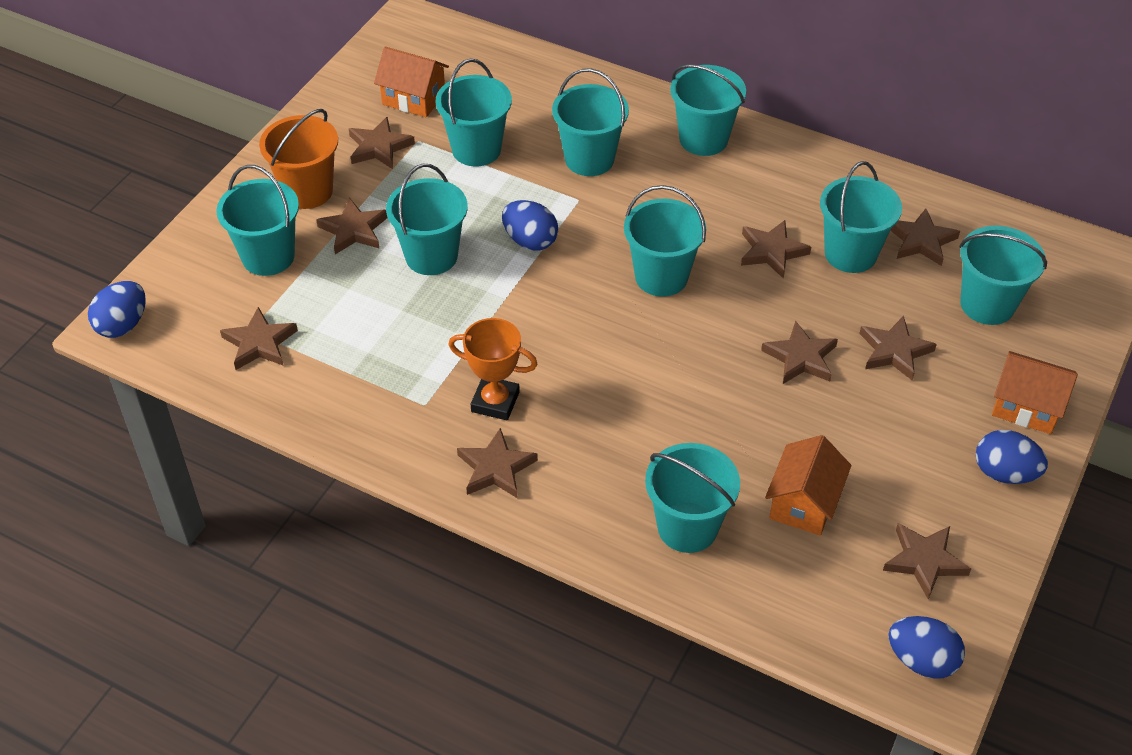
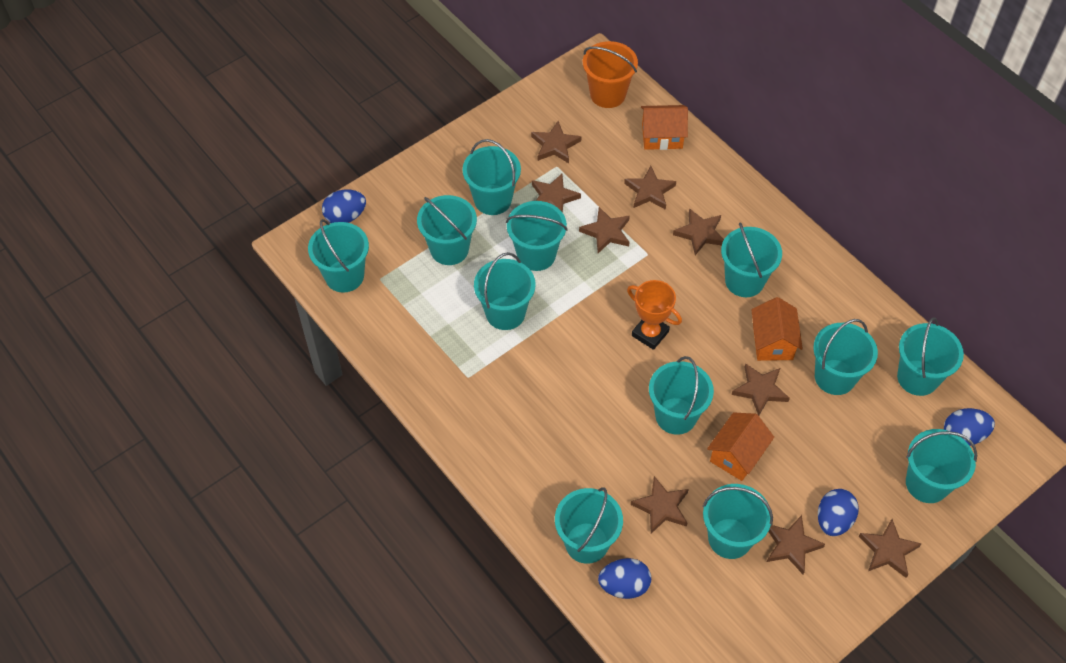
turquoise bucket: 9 -> 12

